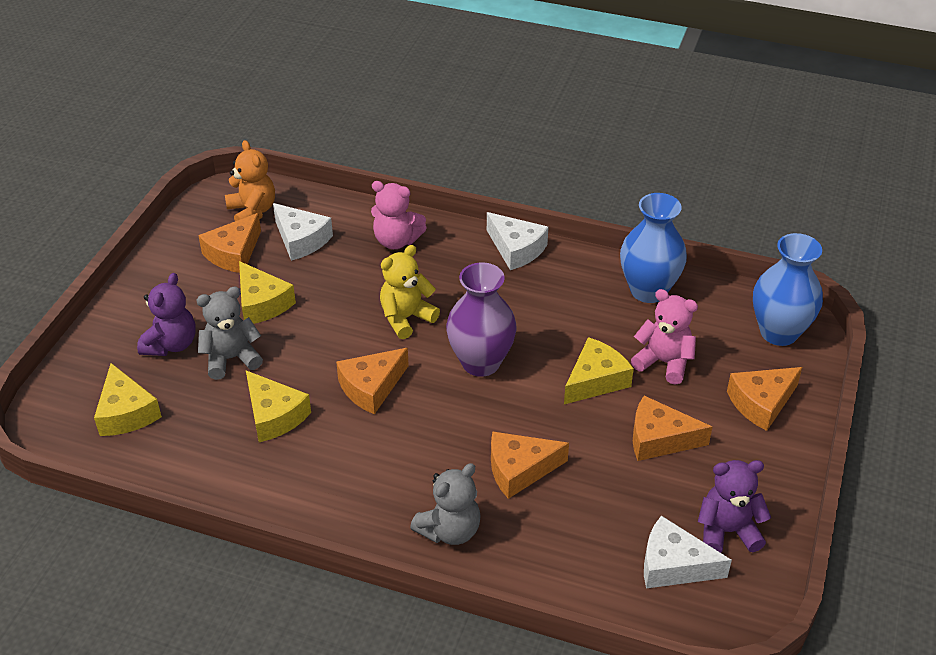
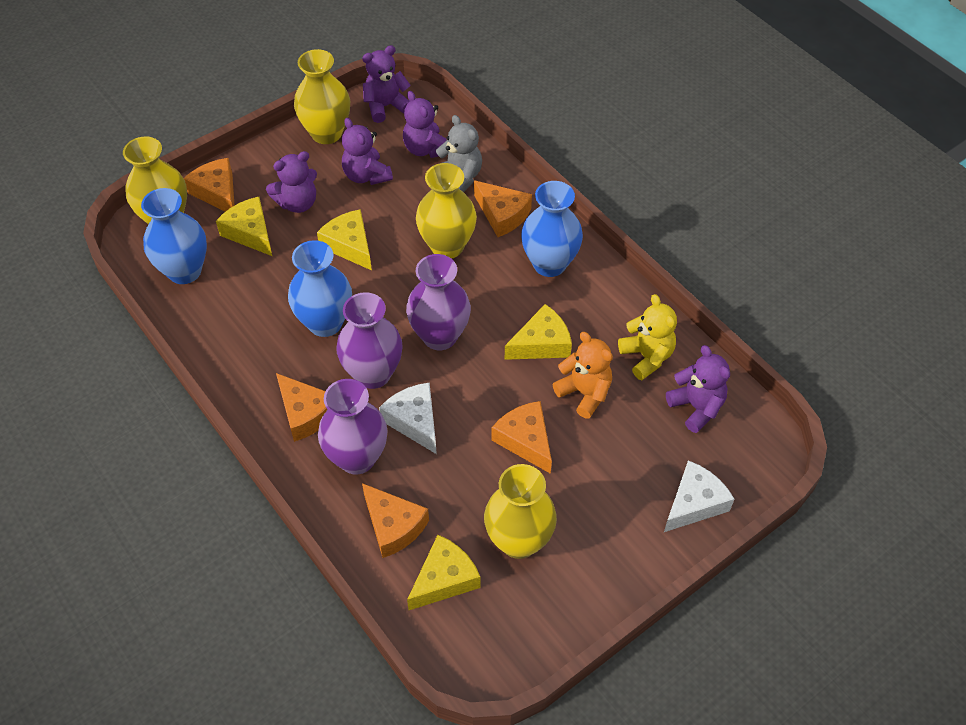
blue vase: 2 -> 3
grey teddy bear: 2 -> 1
pink teddy bear: 2 -> 0
purple teddy bear: 2 -> 5
purple vase: 1 -> 3
white cheese: 3 -> 2
yellow vase: 0 -> 4

